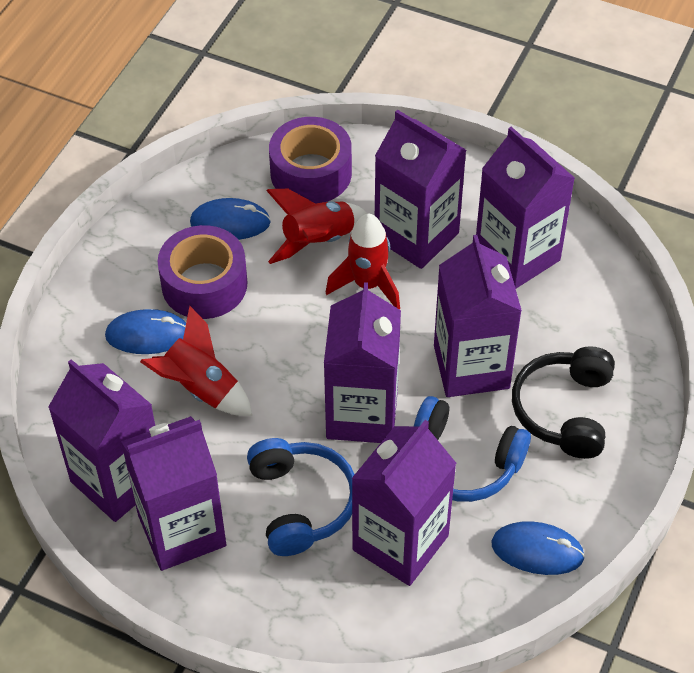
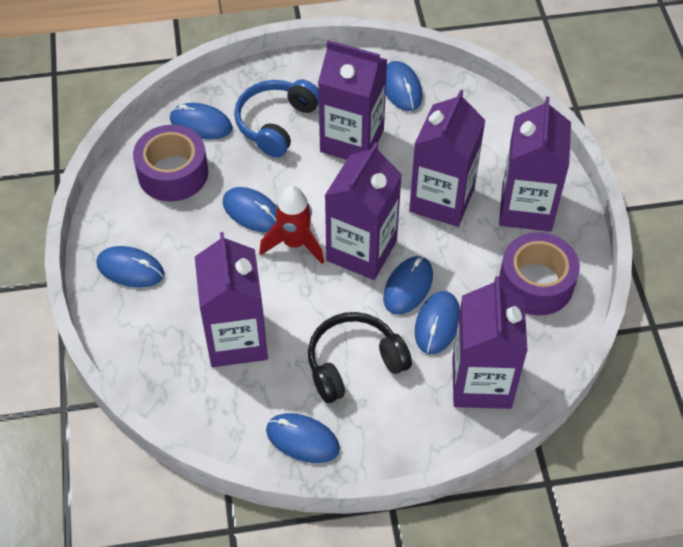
blue headphones: 2 -> 1
blue mouse: 3 -> 7
purple carton: 7 -> 6
red rocket: 3 -> 1

